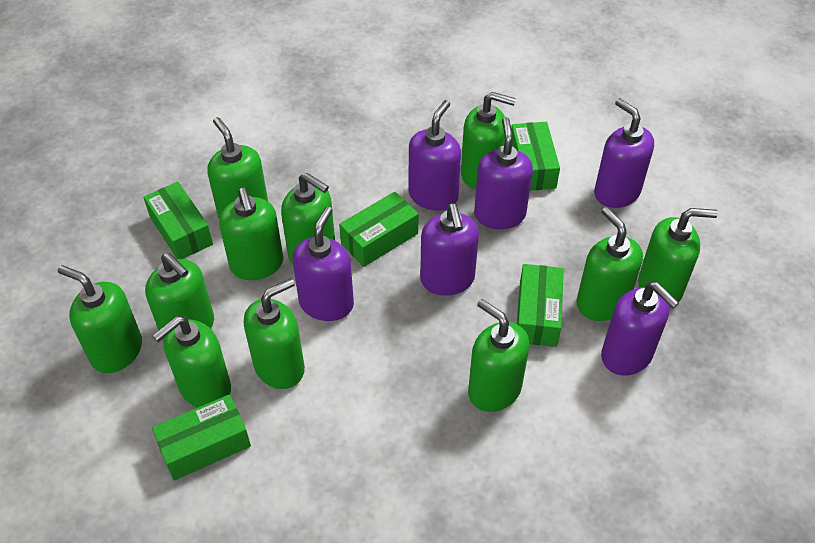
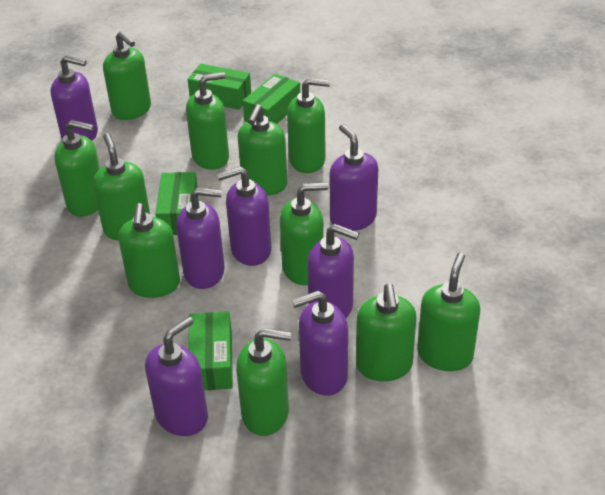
green box: 5 -> 4
purple soap dispenser: 6 -> 7

